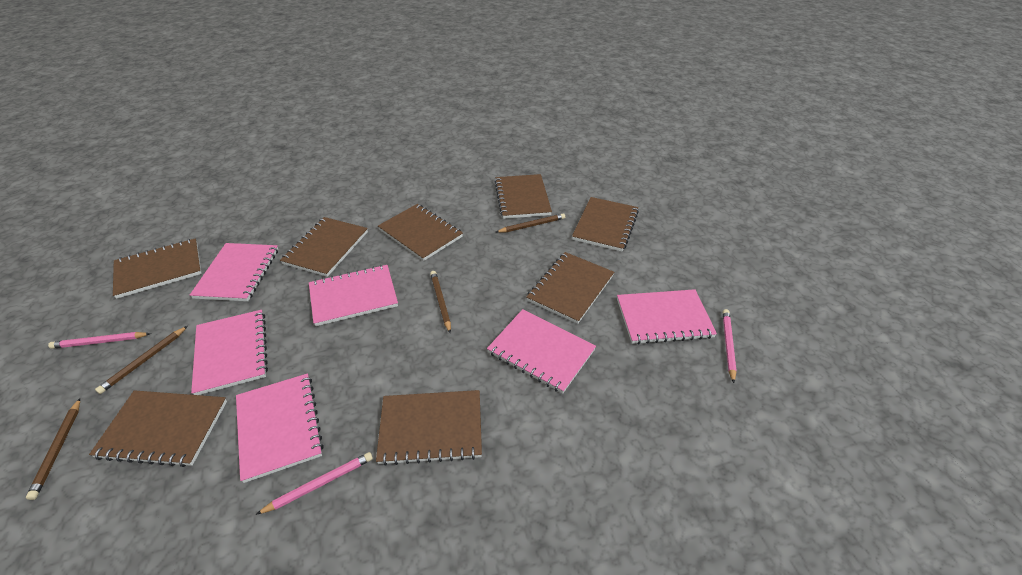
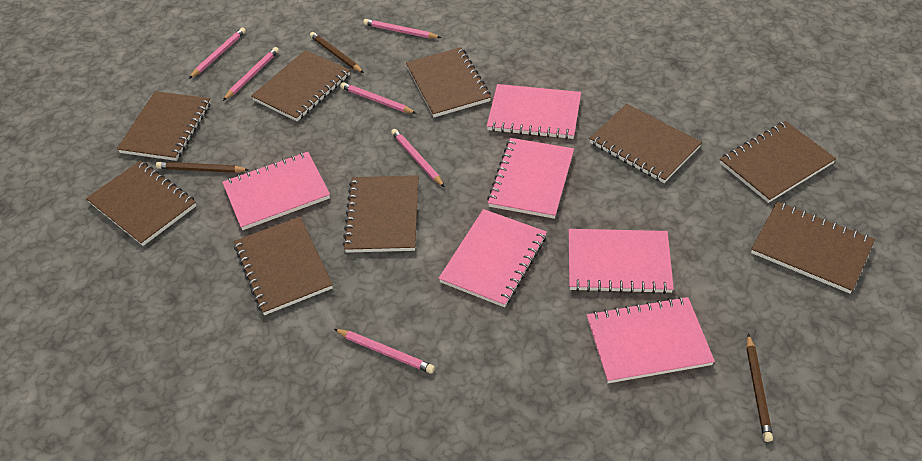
brown notebook: 8 -> 9
brown pencil: 4 -> 3
pink pencil: 3 -> 6

